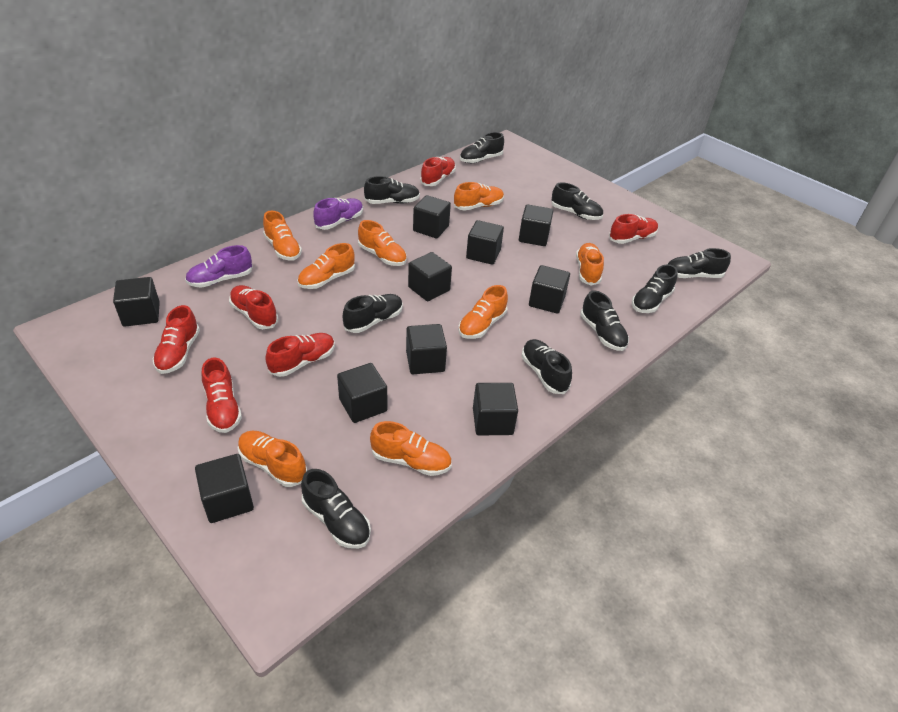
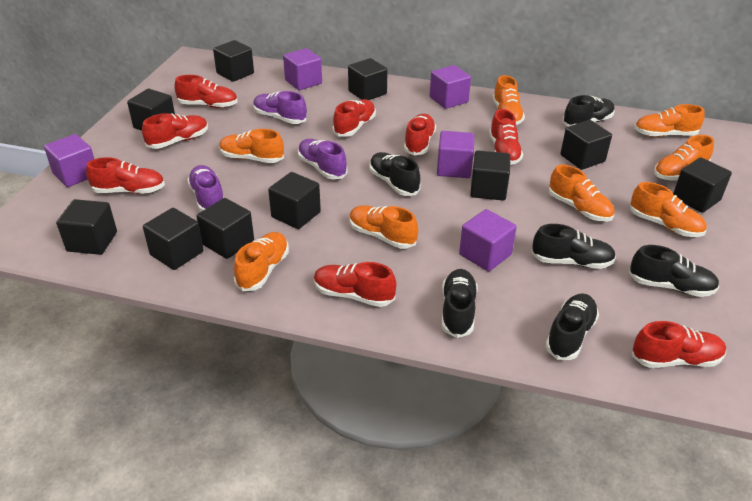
black shoe: 9 -> 6
purple cube: 0 -> 5
purple shoe: 2 -> 3
red shoe: 6 -> 8

